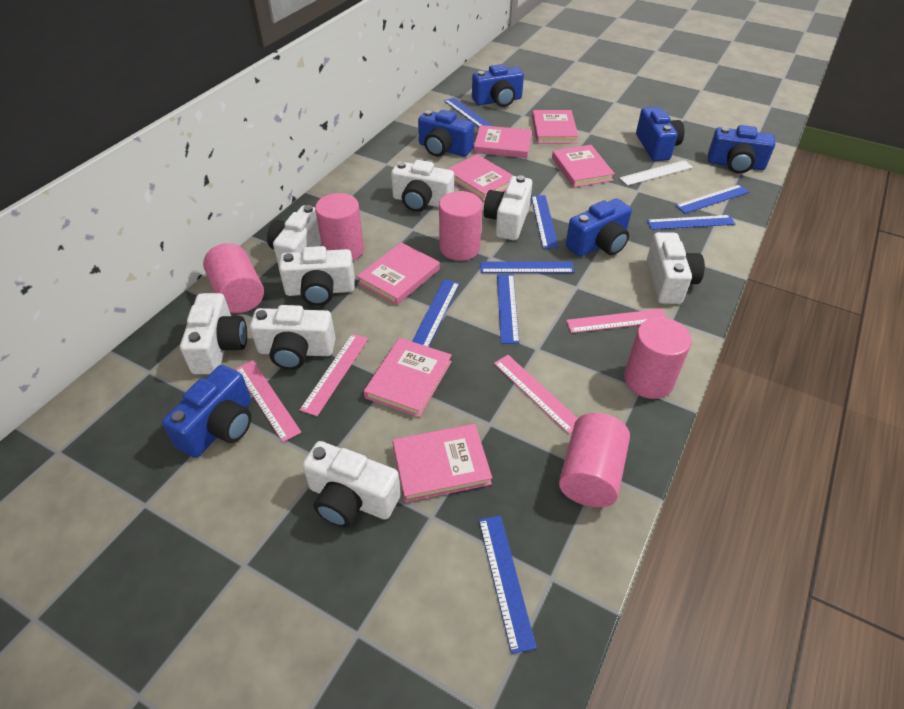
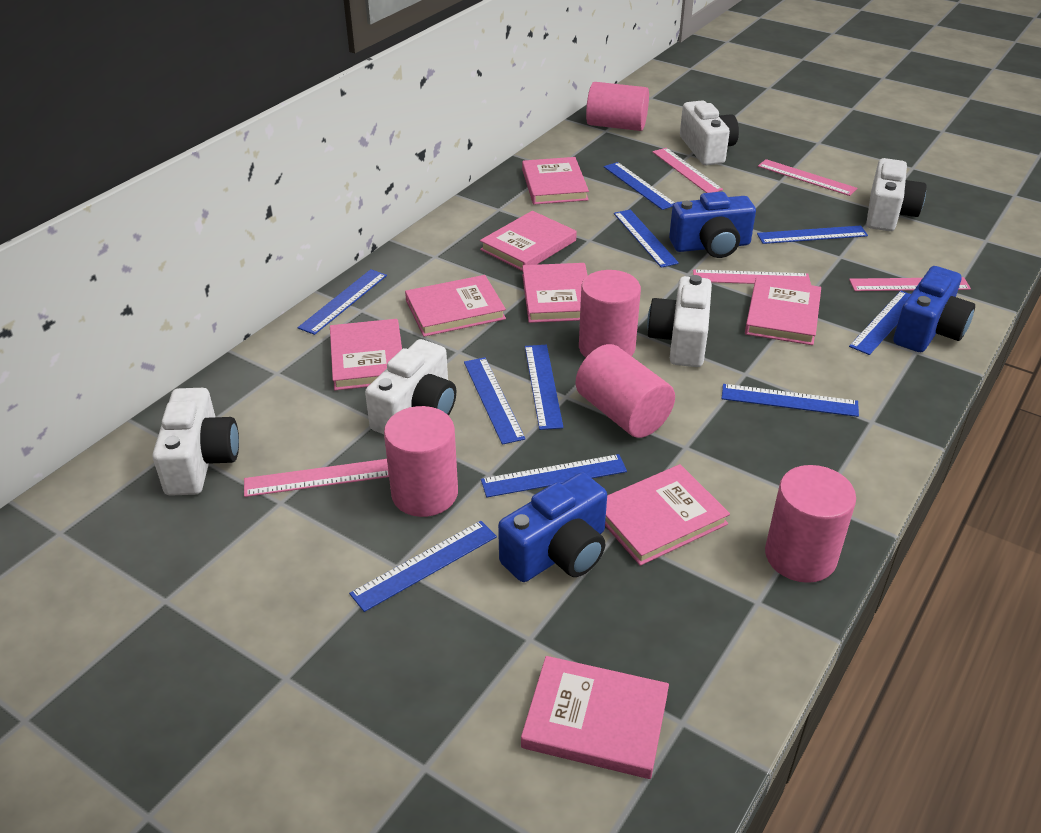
blue camera: 6 -> 3
blue ruler: 8 -> 10
pink book: 7 -> 8
pink ruler: 4 -> 5
white camera: 8 -> 5
white ruler: 1 -> 0

